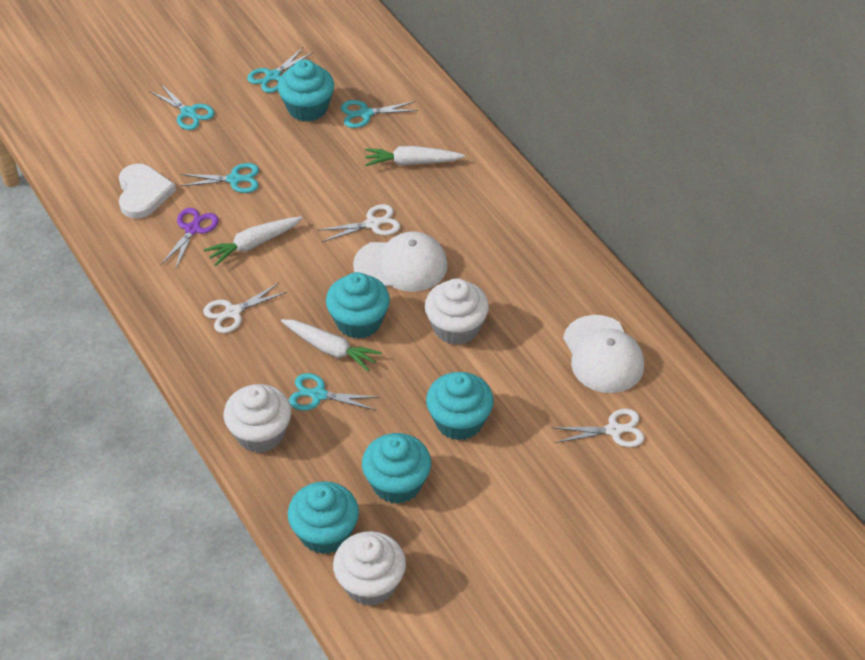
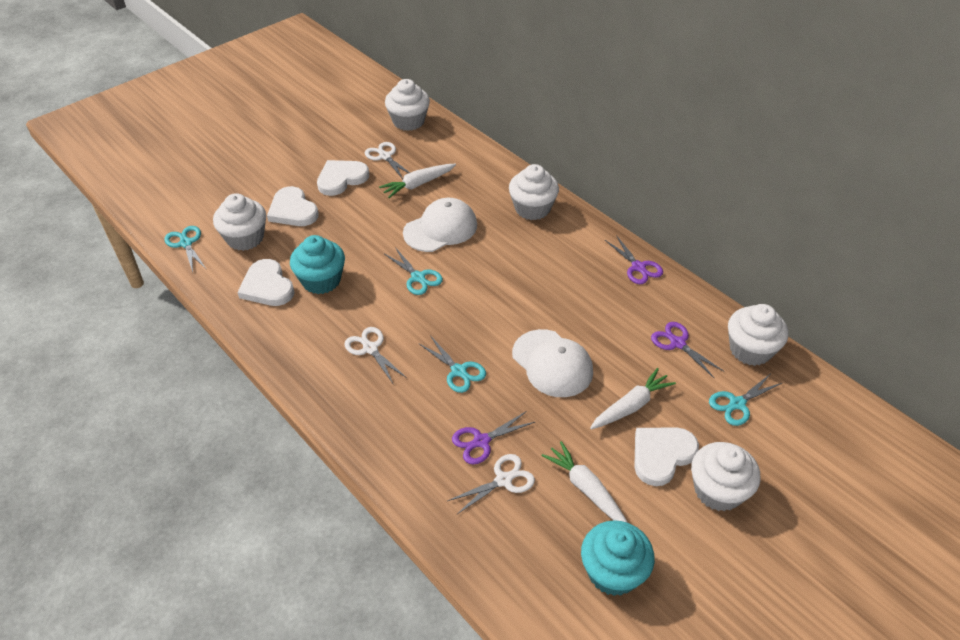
purple scissors: 1 -> 3
turquoise cupcake: 5 -> 2
turquoise scissors: 5 -> 4
white cupcake: 3 -> 5
white heart: 1 -> 4

